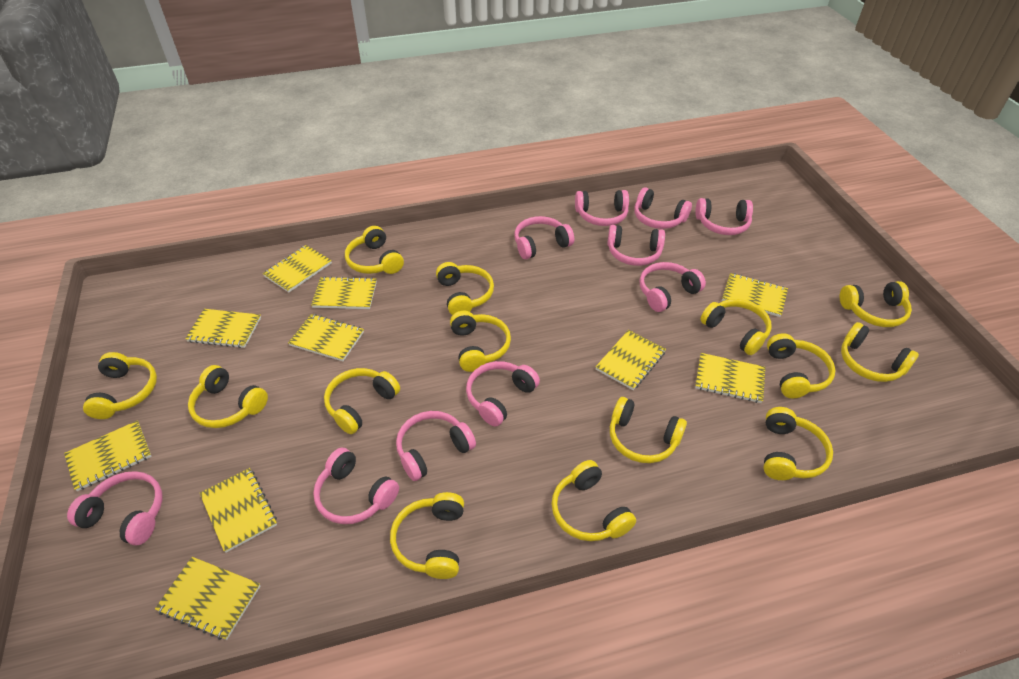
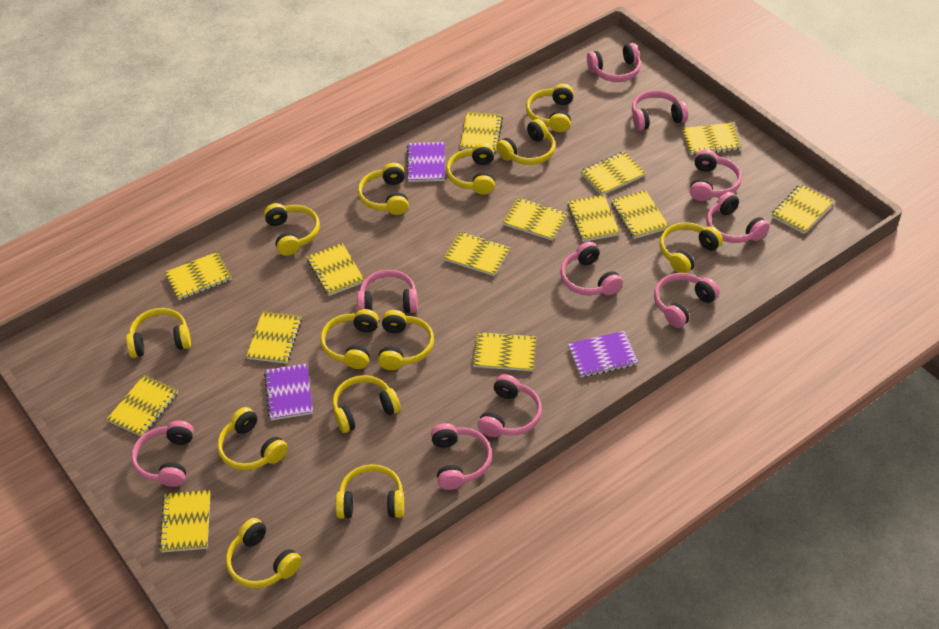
purple notebook: 0 -> 3
yellow headphones: 14 -> 13
yellow notebook: 10 -> 14

